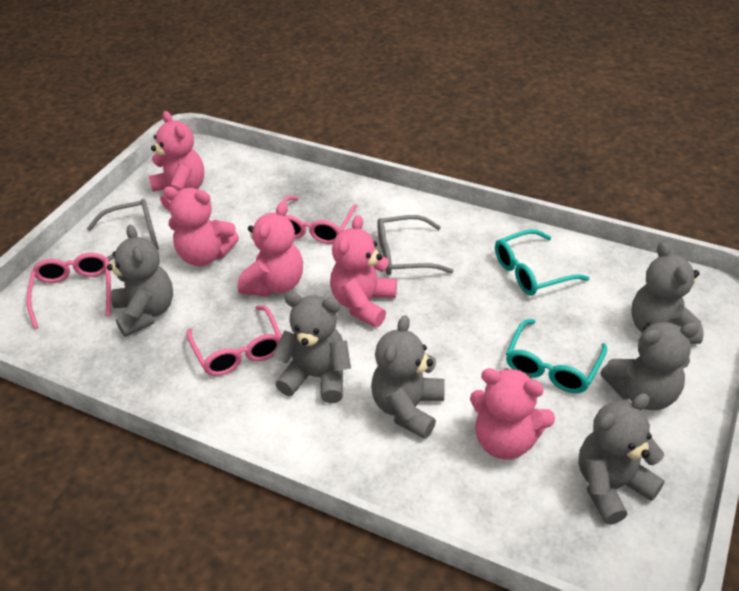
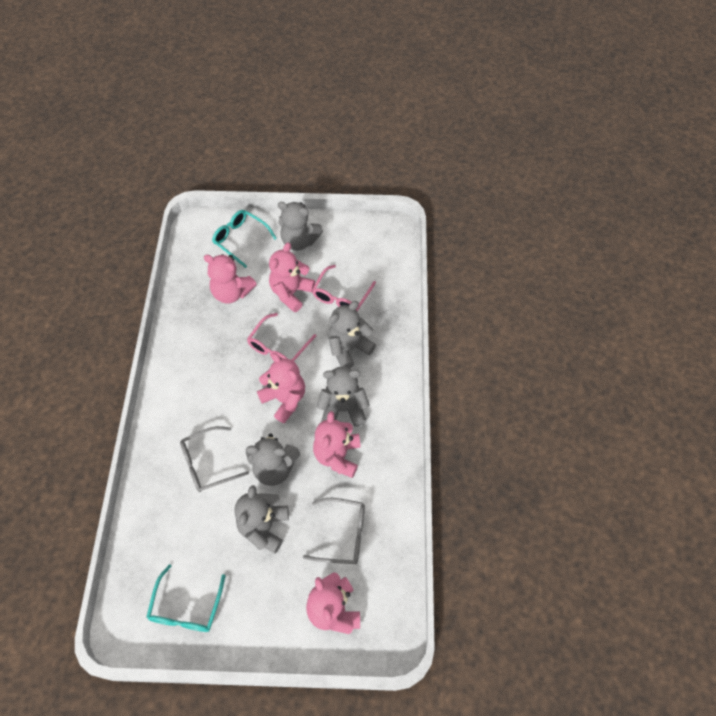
grey teddy bear: 6 -> 5
pink glasses: 3 -> 2

